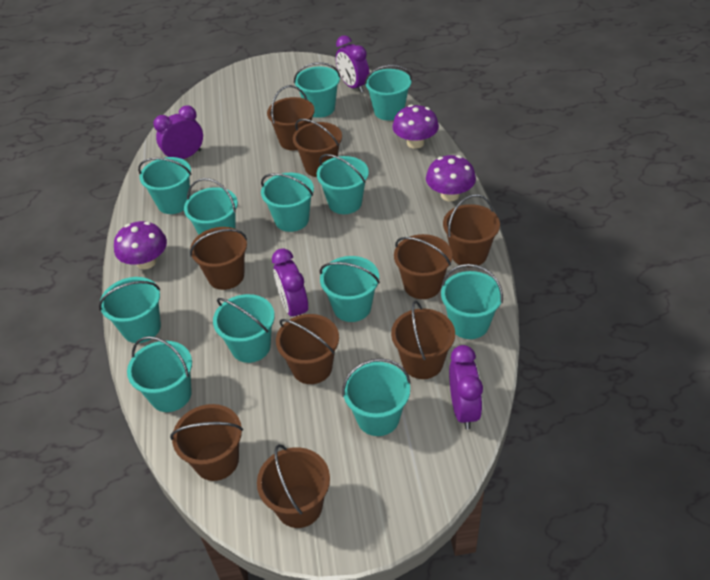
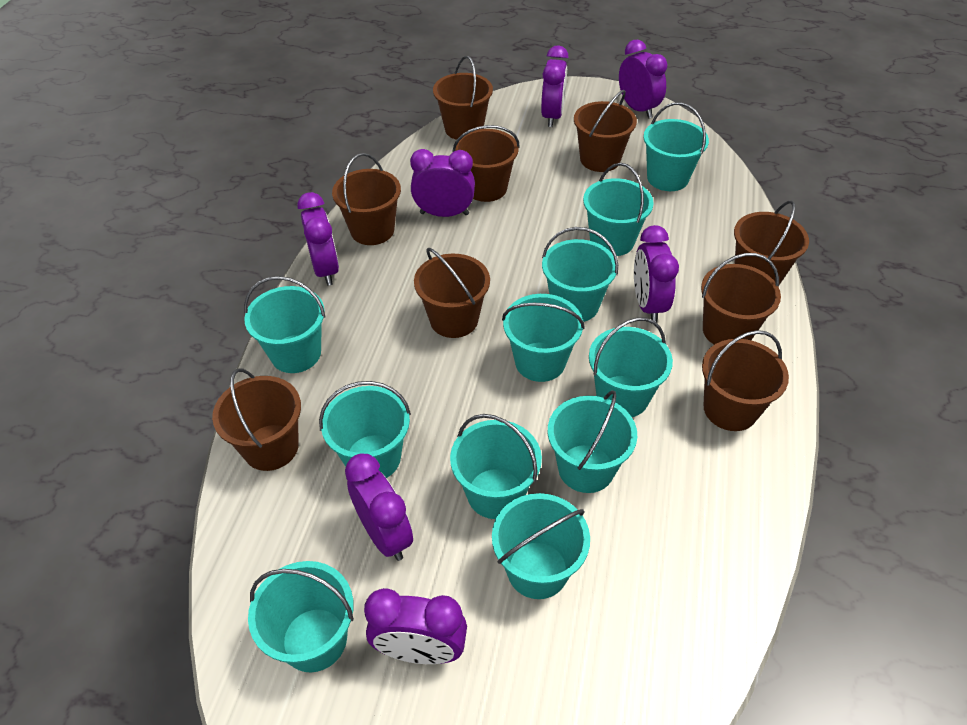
purple clock: 4 -> 7
purple mushroom: 3 -> 0
turquoise bucket: 12 -> 11

